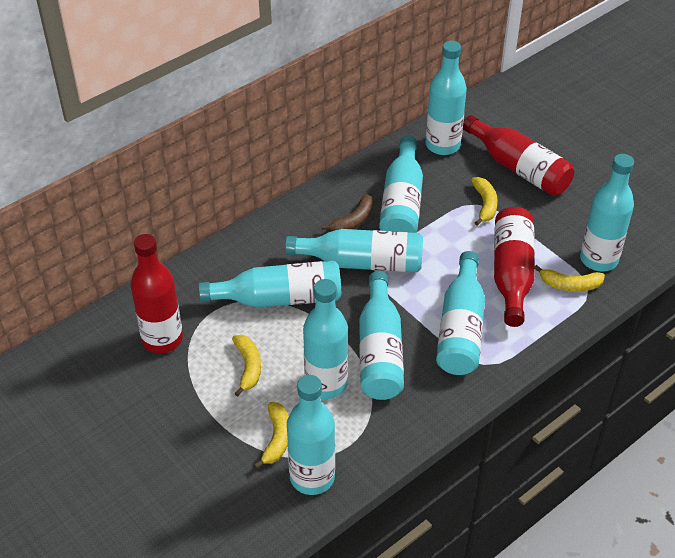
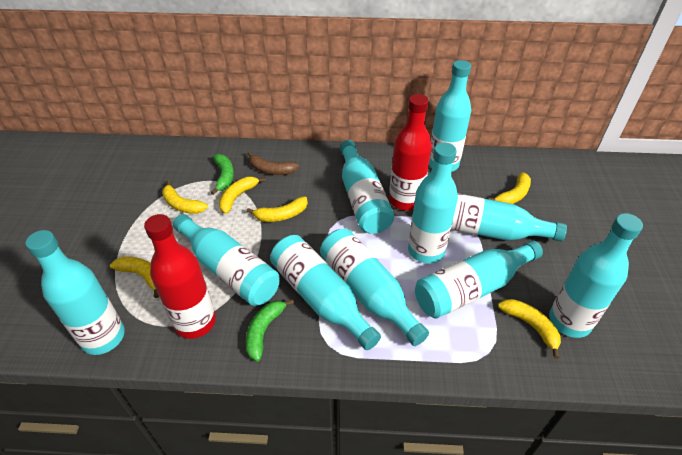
green banana: 0 -> 2
red bottle: 3 -> 2
turquoise bottle: 9 -> 10
yellow banana: 4 -> 6

